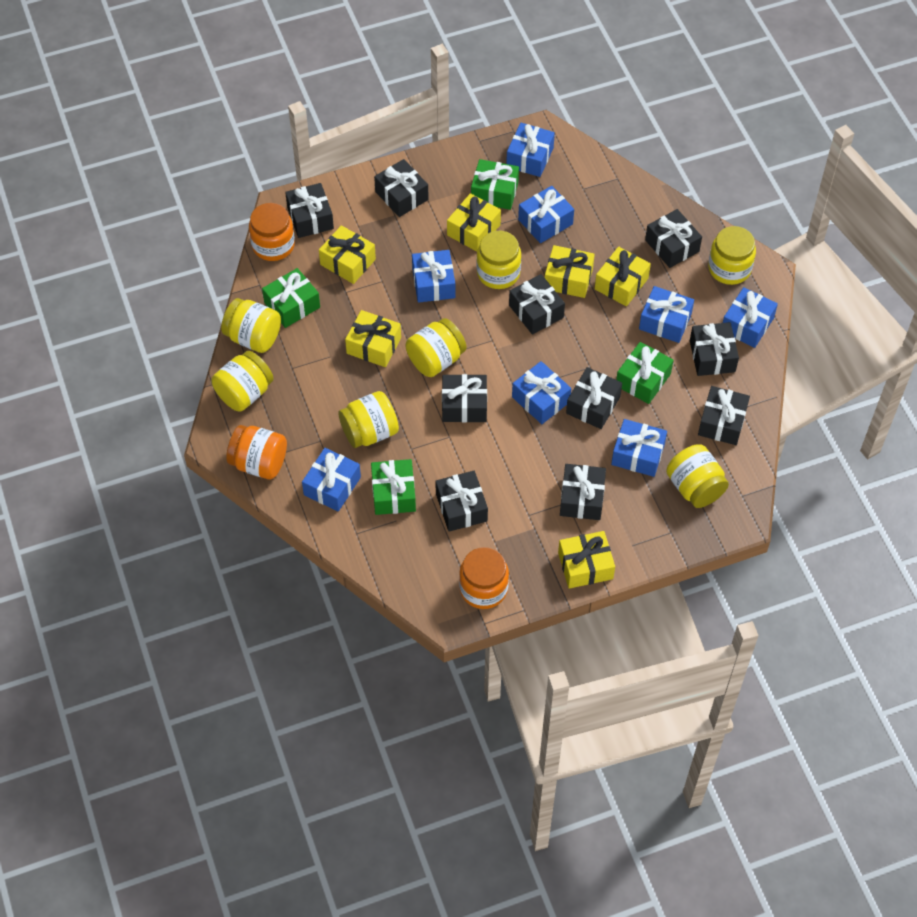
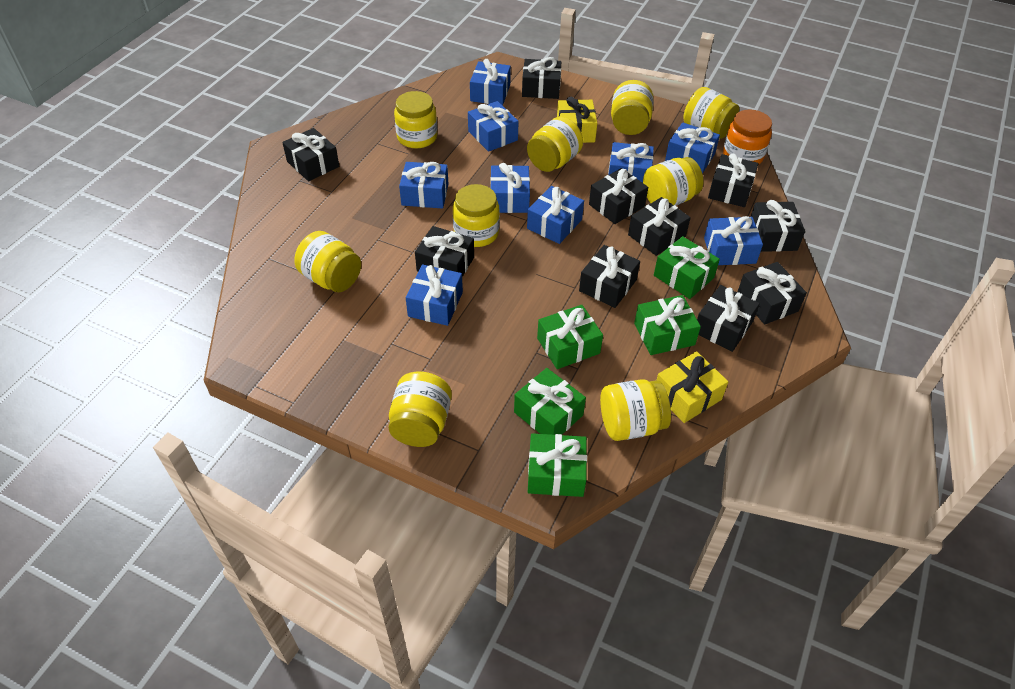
blue gift: 8 -> 9
green gift: 4 -> 5
orange jar: 3 -> 1
yellow gift: 6 -> 2
yellow jar: 7 -> 9

